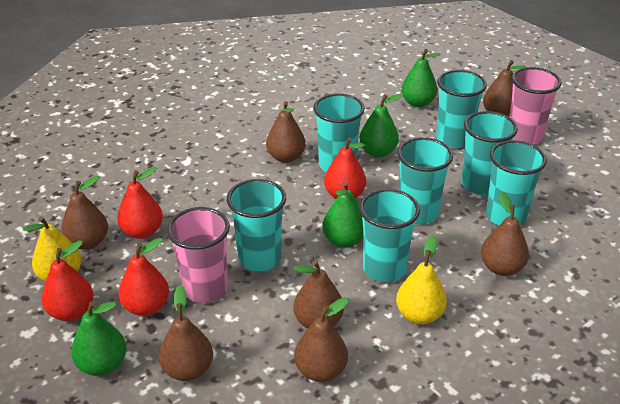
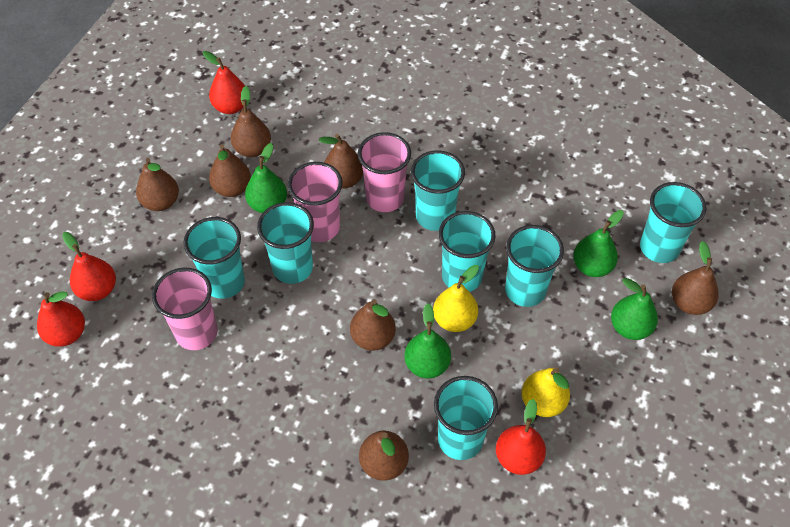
pink cup: 2 -> 3

